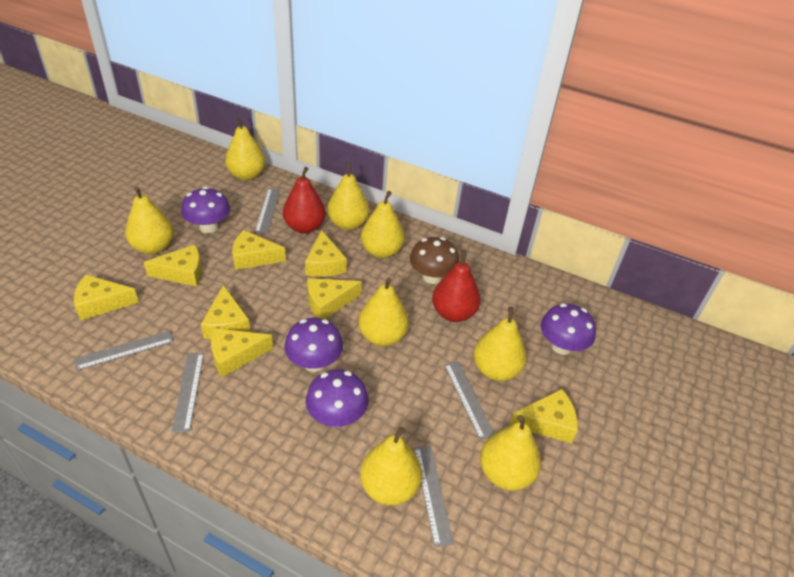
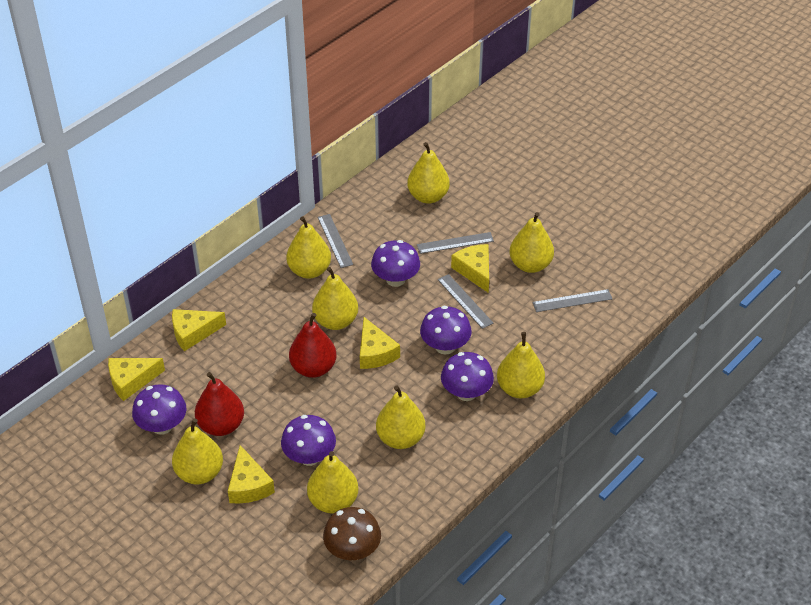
grey ruler: 5 -> 4
purple mushroom: 4 -> 5
yellow cheese: 8 -> 5

